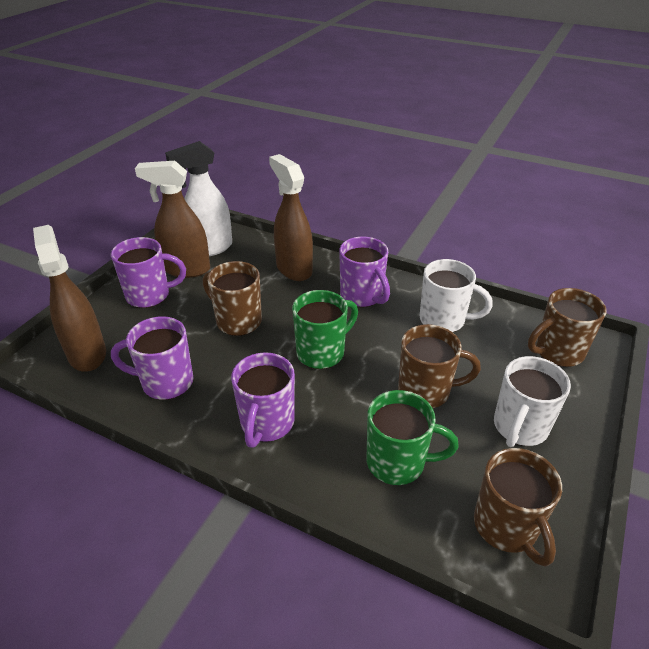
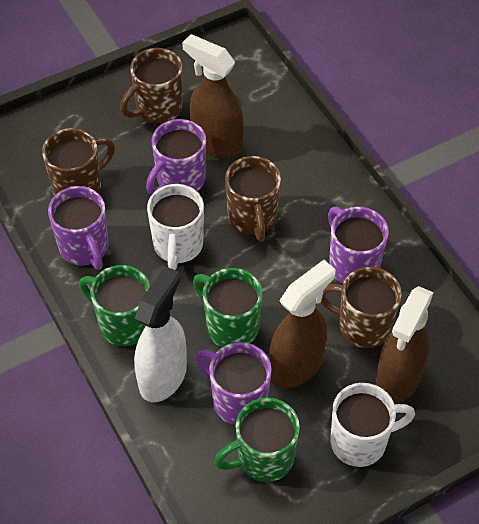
green mug: 2 -> 3

